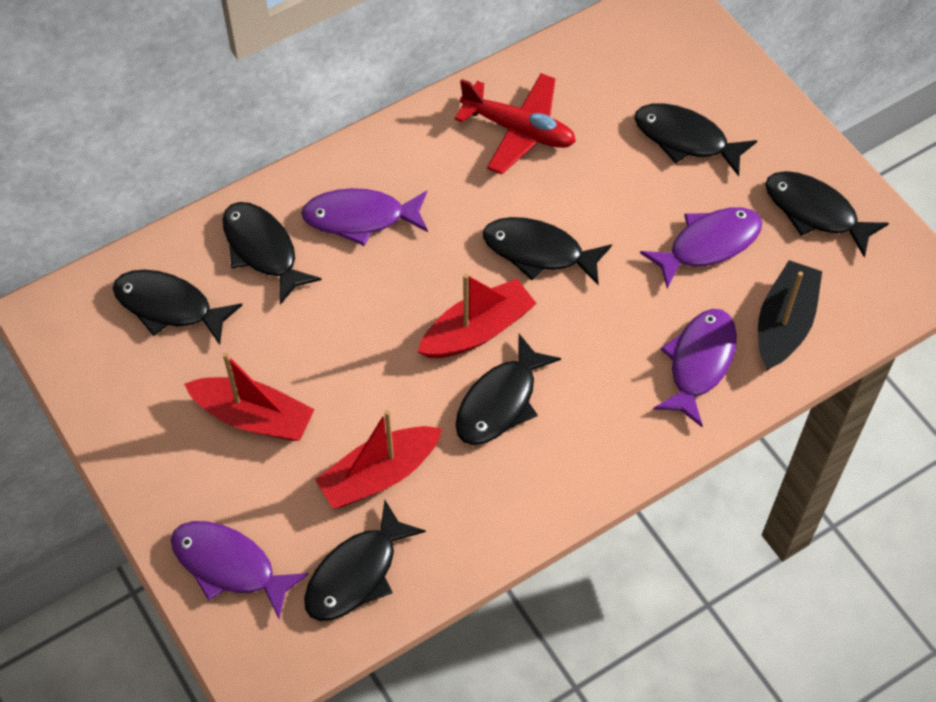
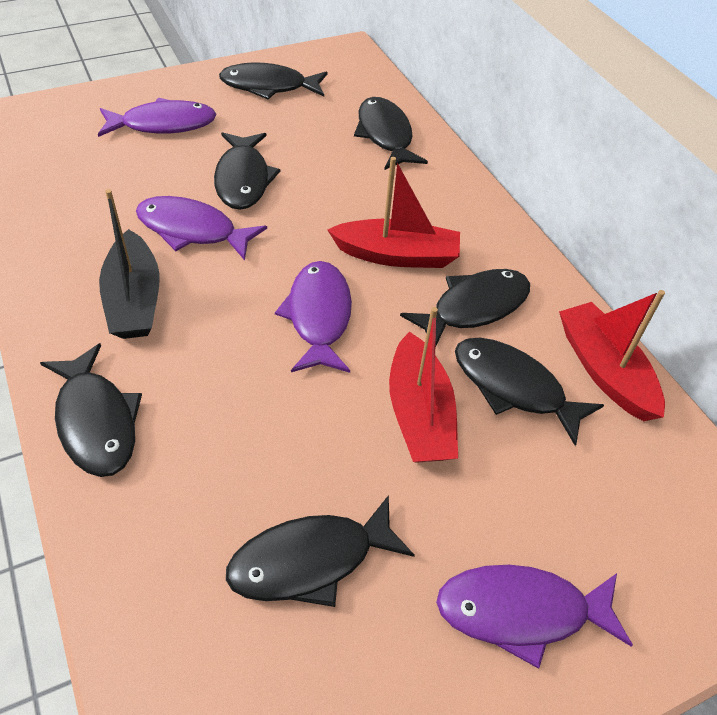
red plane: 1 -> 0

